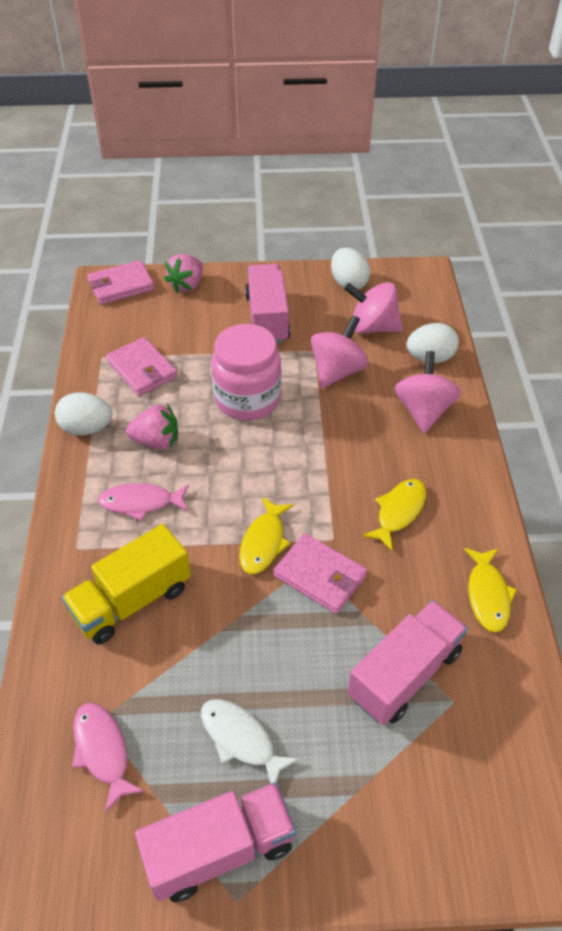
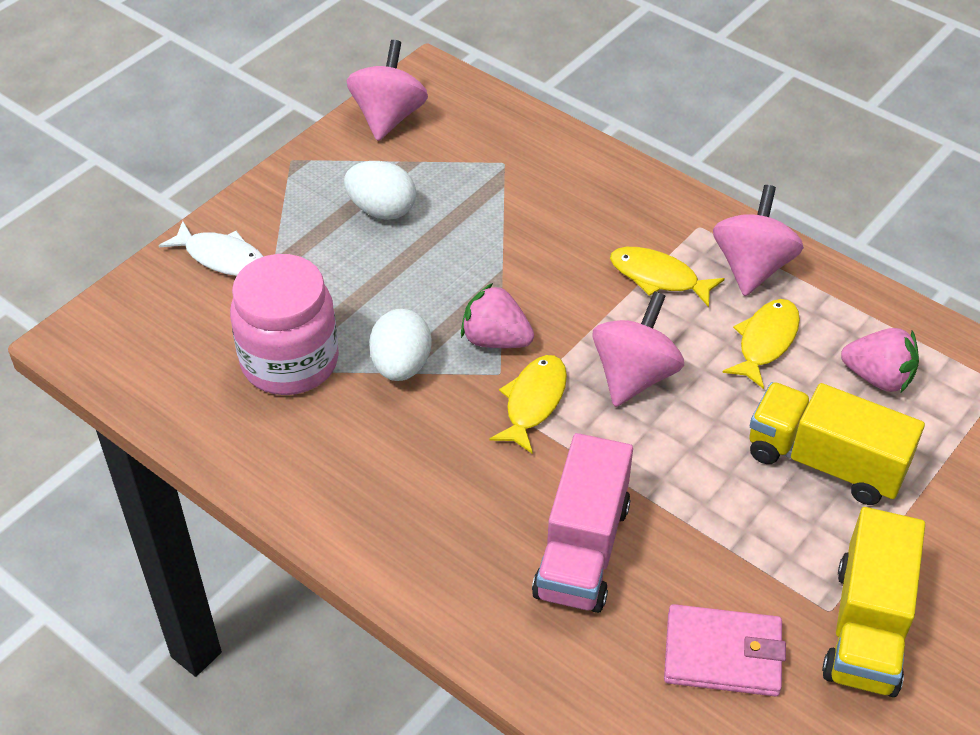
pink fish: 2 -> 0
pink truck: 3 -> 1
pink wallet: 3 -> 1
white egg: 3 -> 2
yellow truck: 1 -> 2

